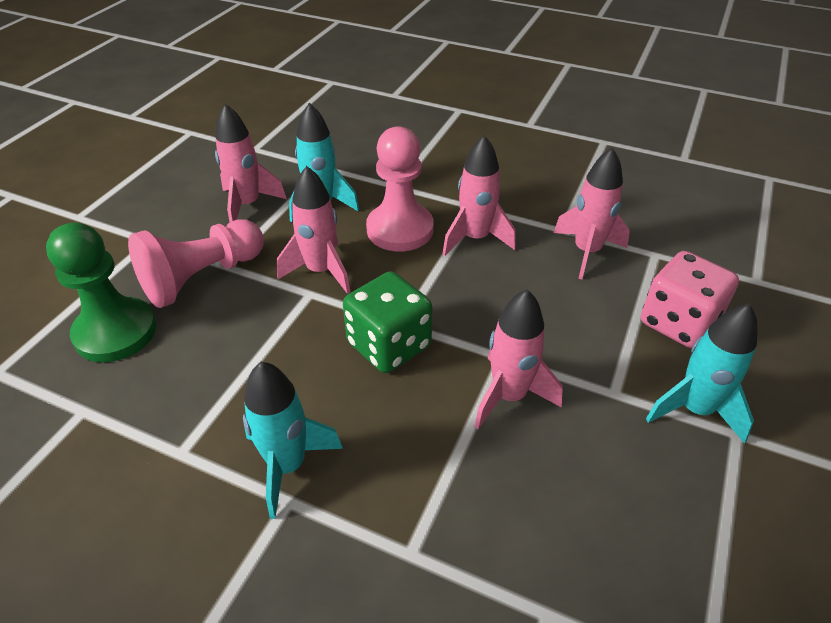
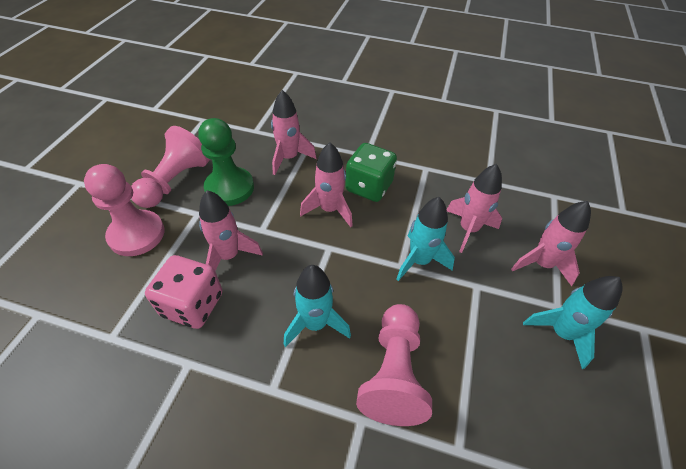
pink pawn: 2 -> 3

